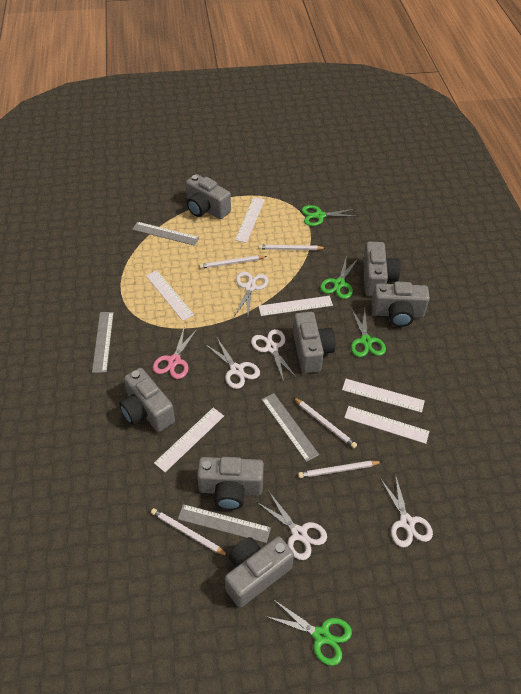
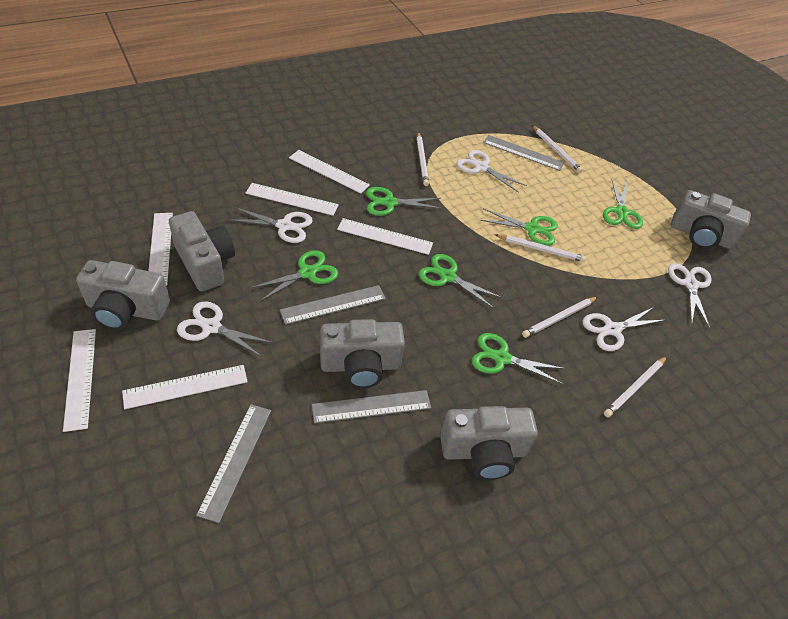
green scissors: 4 -> 6
grey camera: 7 -> 5
pink scissors: 1 -> 0

